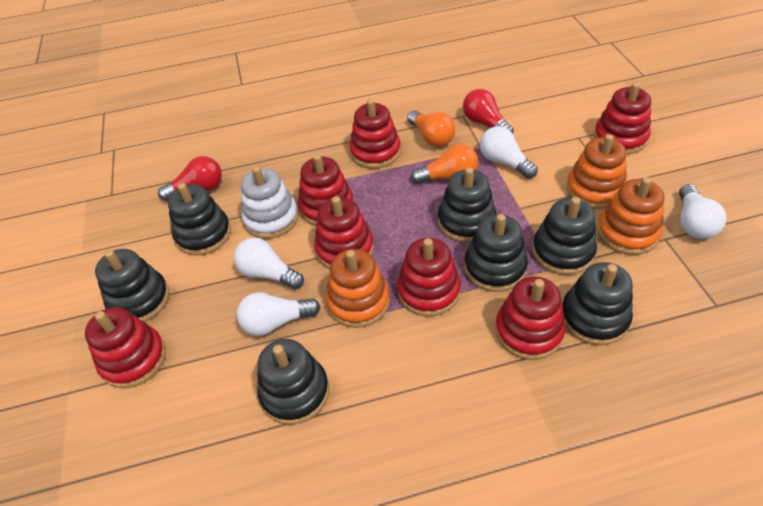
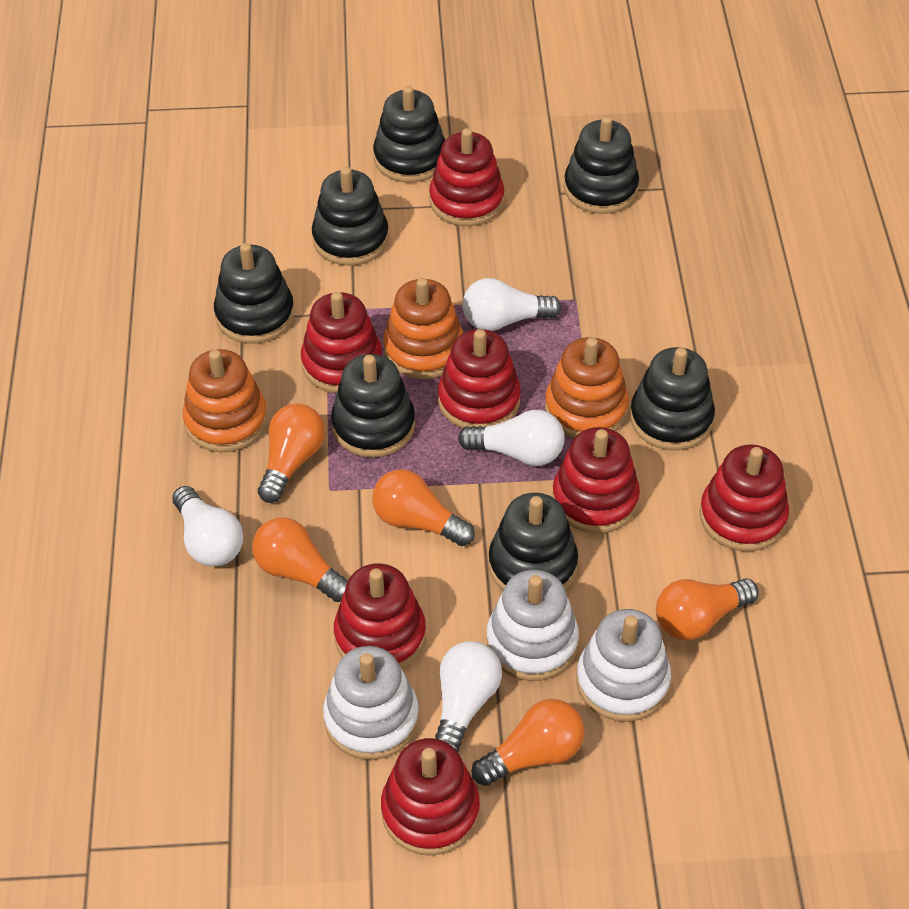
orange light bulb: 2 -> 5
red light bulb: 2 -> 0
white stacking toy: 1 -> 3

